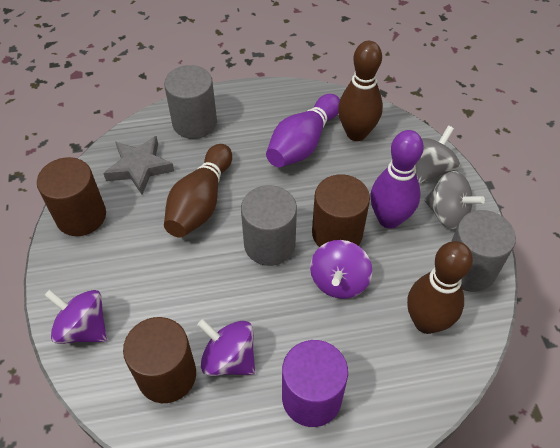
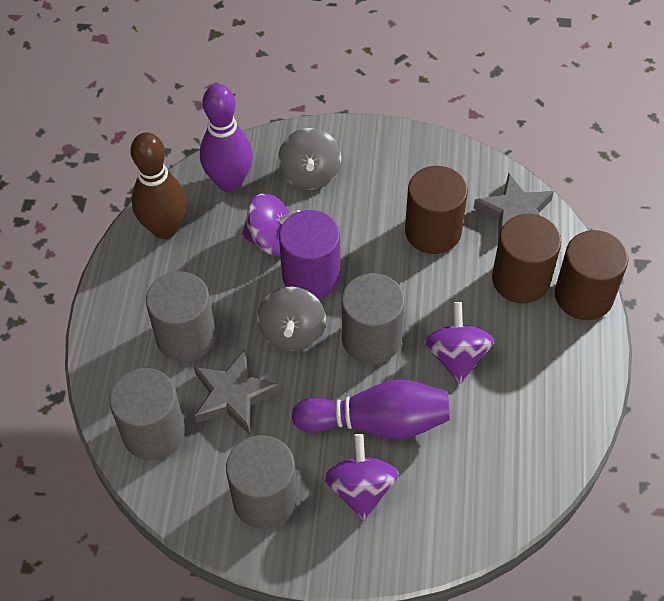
brown bowling pin: 3 -> 1
grey cylinder: 3 -> 4
grey star: 1 -> 2

